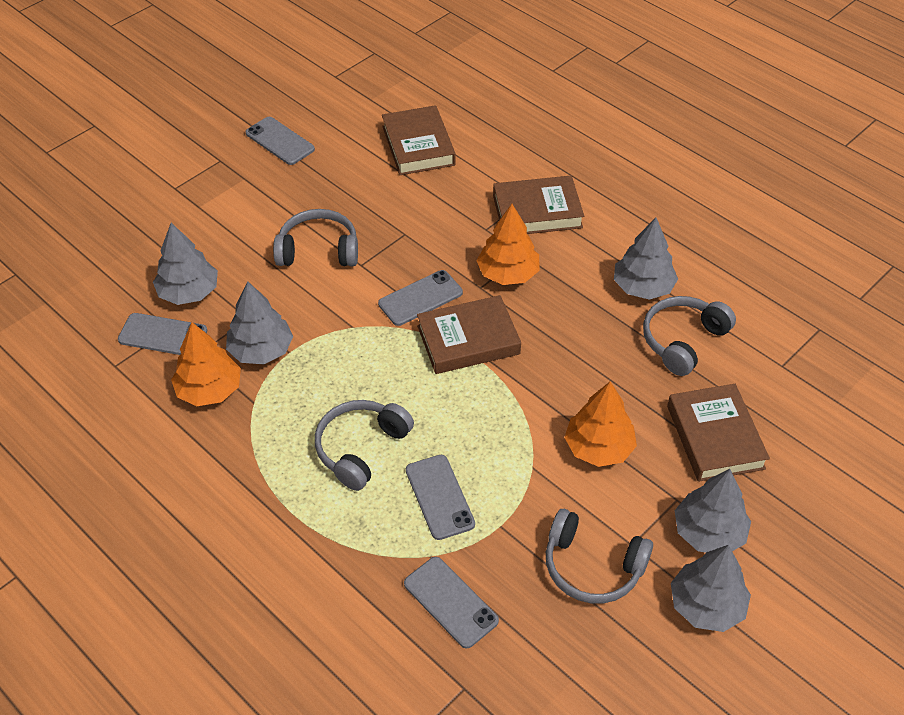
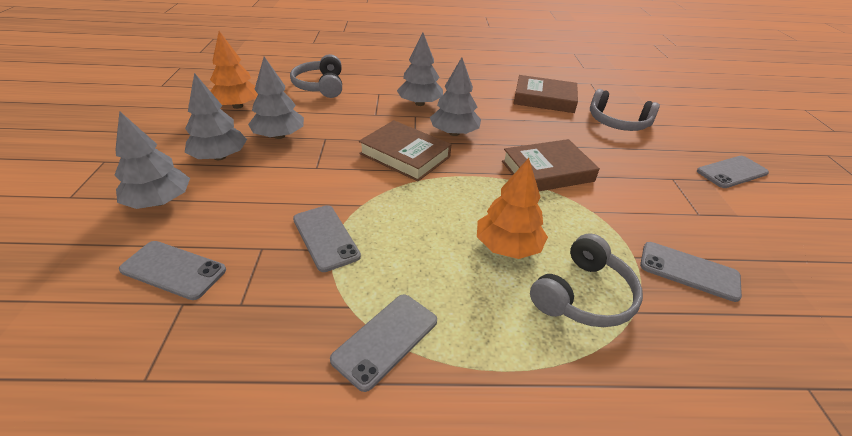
brown book: 4 -> 3
grey headphones: 4 -> 3
orange tree: 3 -> 2

